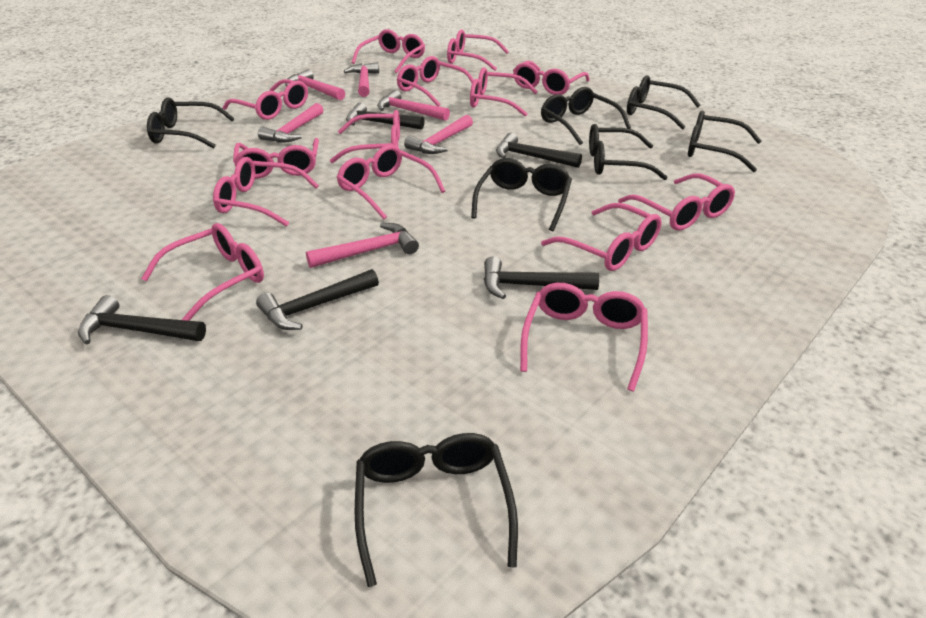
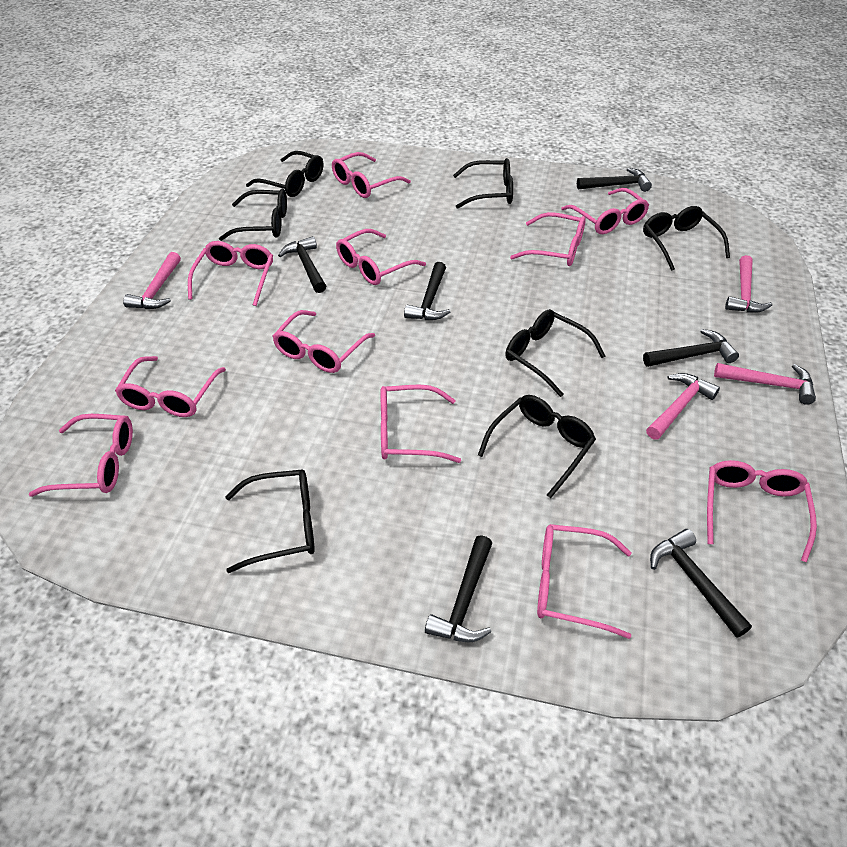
black hammer: 5 -> 6
pink glasses: 14 -> 11
pink hammer: 6 -> 4

